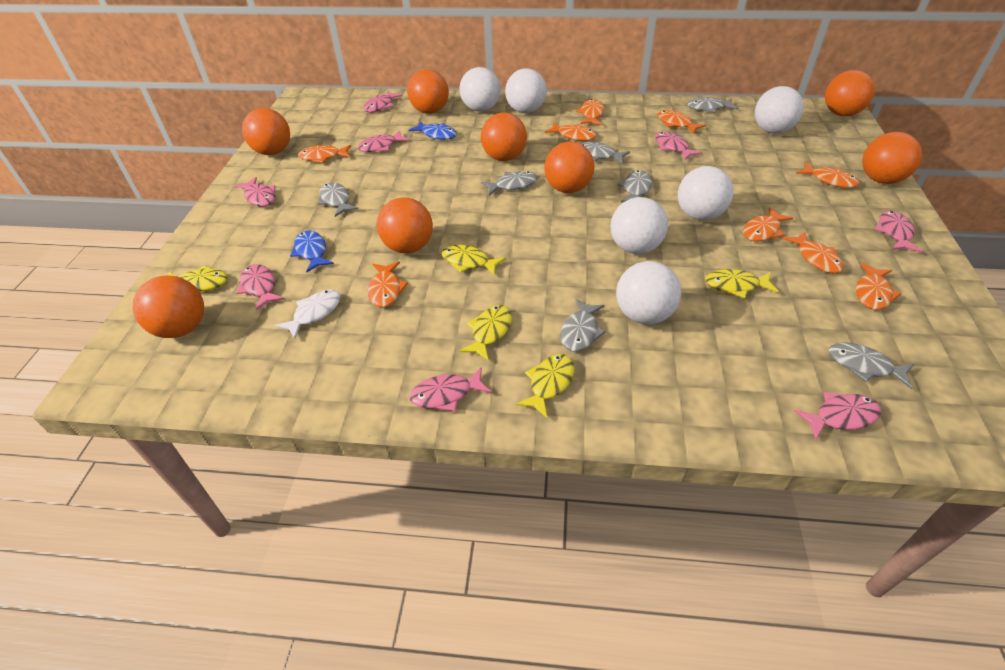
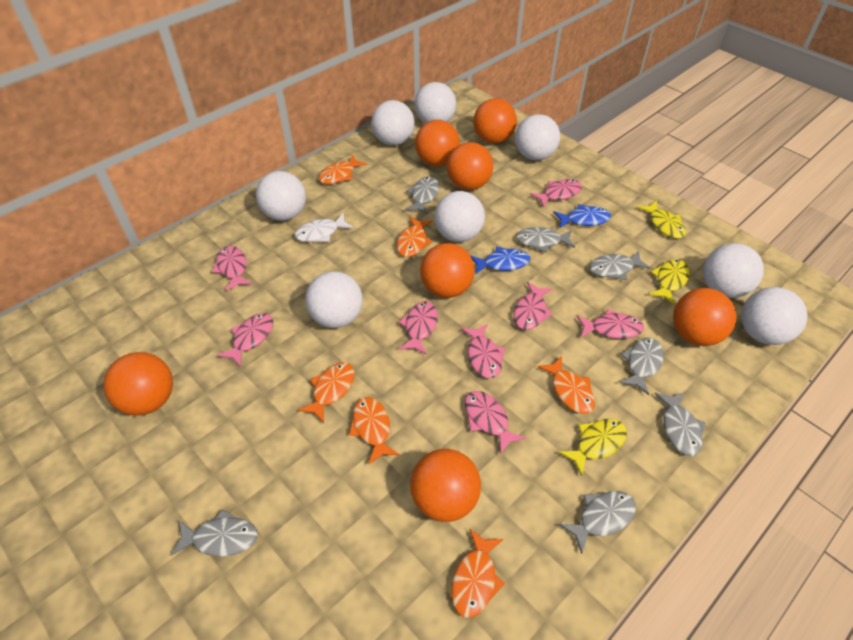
orange ball: 8 -> 7
orange fish: 9 -> 6
white ball: 6 -> 8
yellow fish: 5 -> 3

